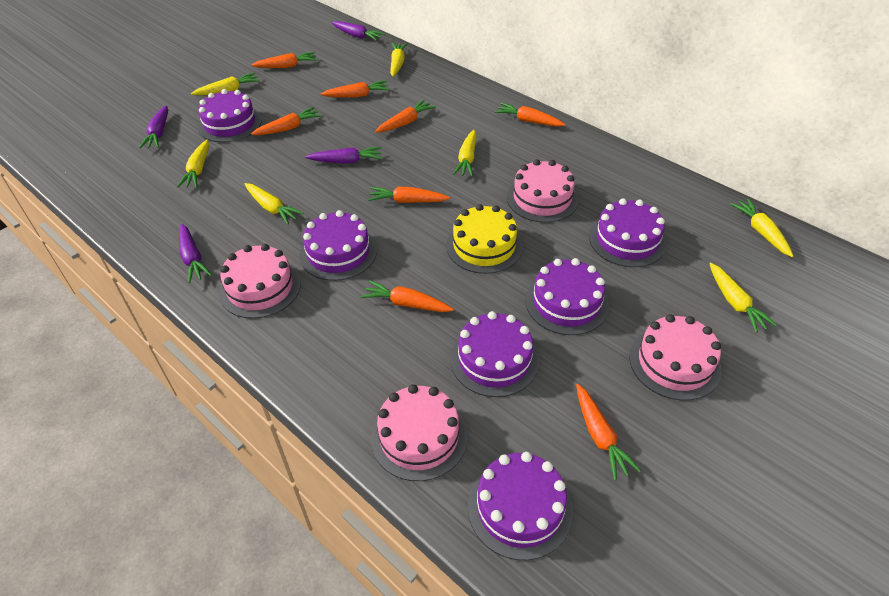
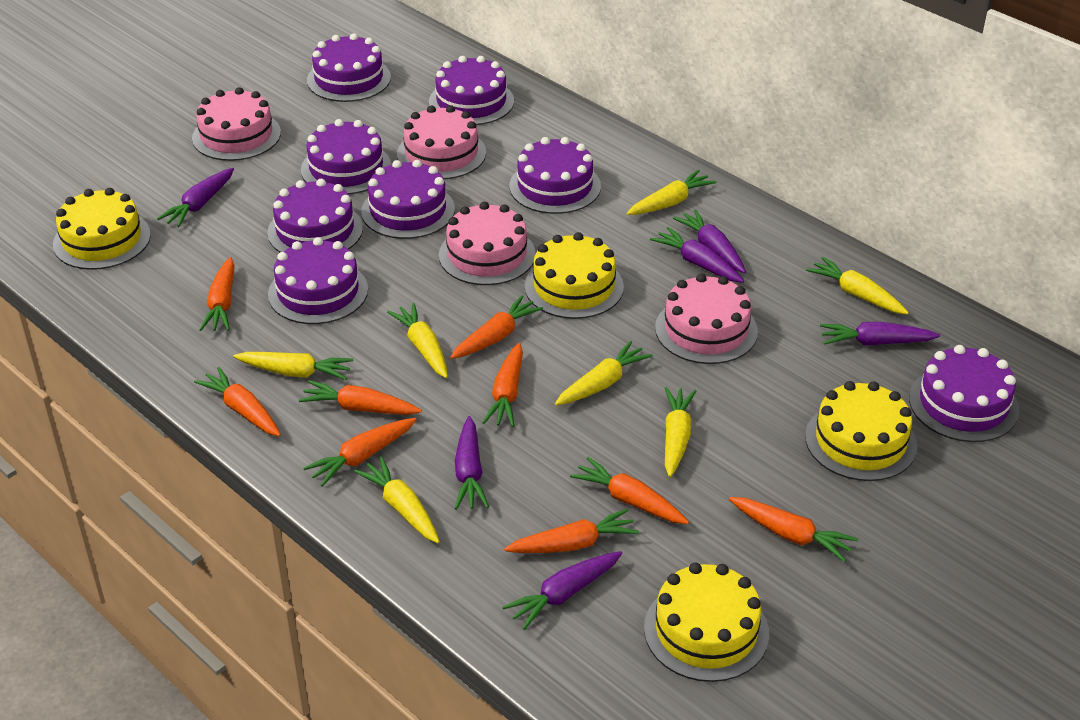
orange carrot: 8 -> 9
purple cake: 6 -> 8
purple carrot: 4 -> 6
yellow cake: 1 -> 4

